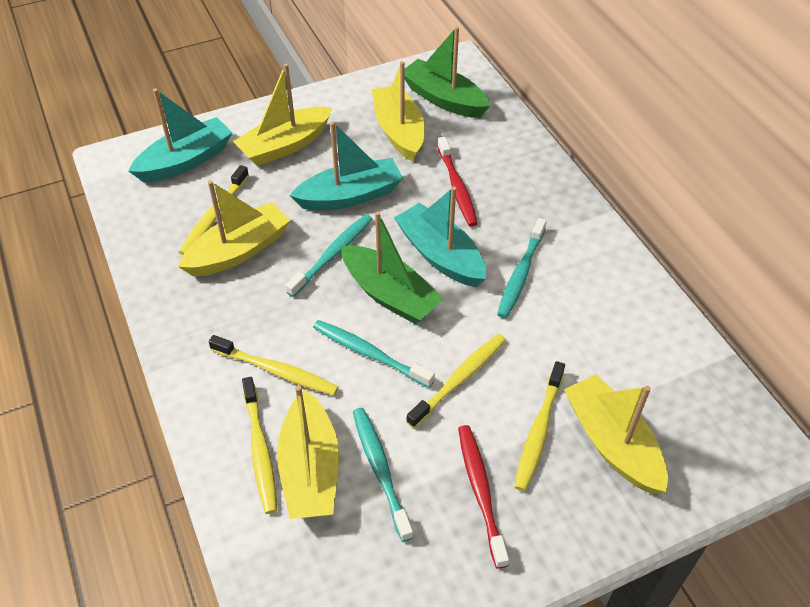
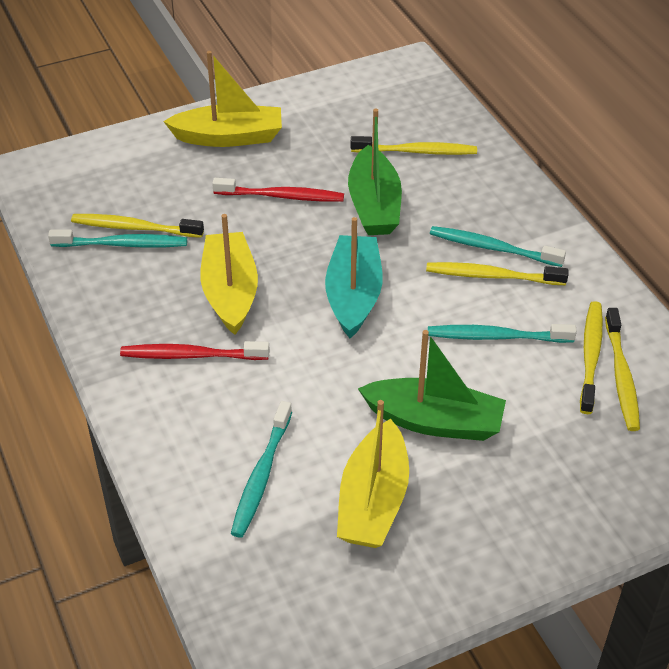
turquoise boat: 3 -> 1
yellow boat: 5 -> 3

